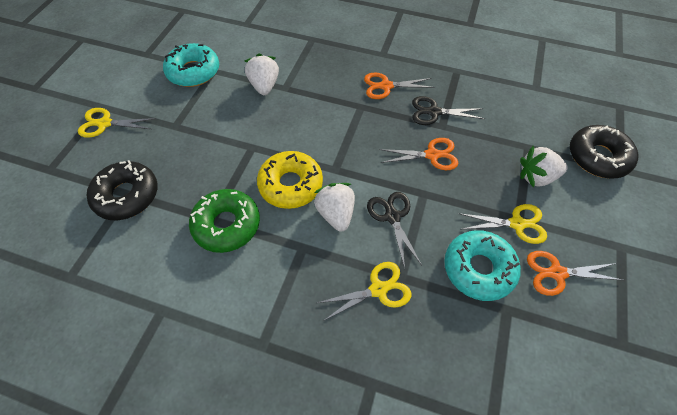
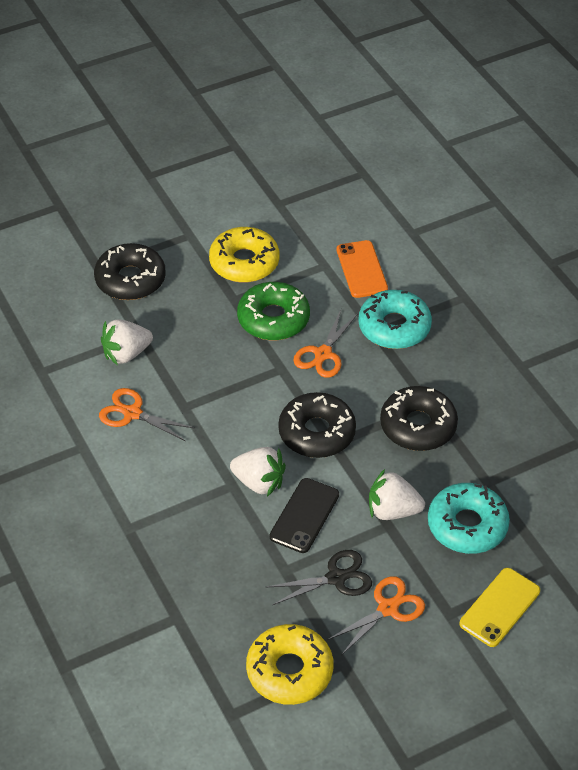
black donut: 2 -> 3
black phone: 0 -> 1
black scissors: 2 -> 1
orange phone: 0 -> 1
yellow donut: 1 -> 2
yellow phone: 0 -> 1
yellow scissors: 3 -> 0

